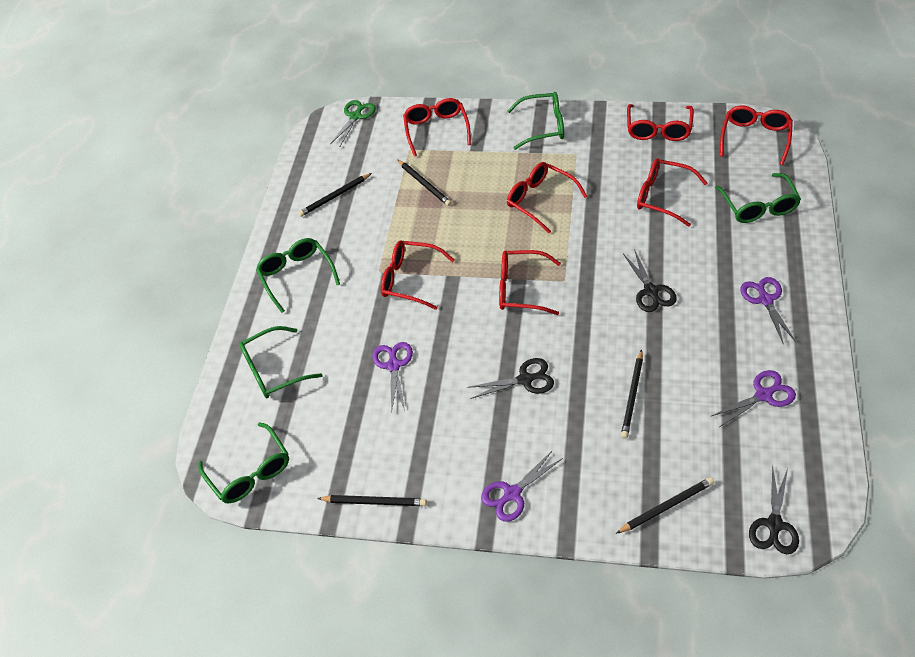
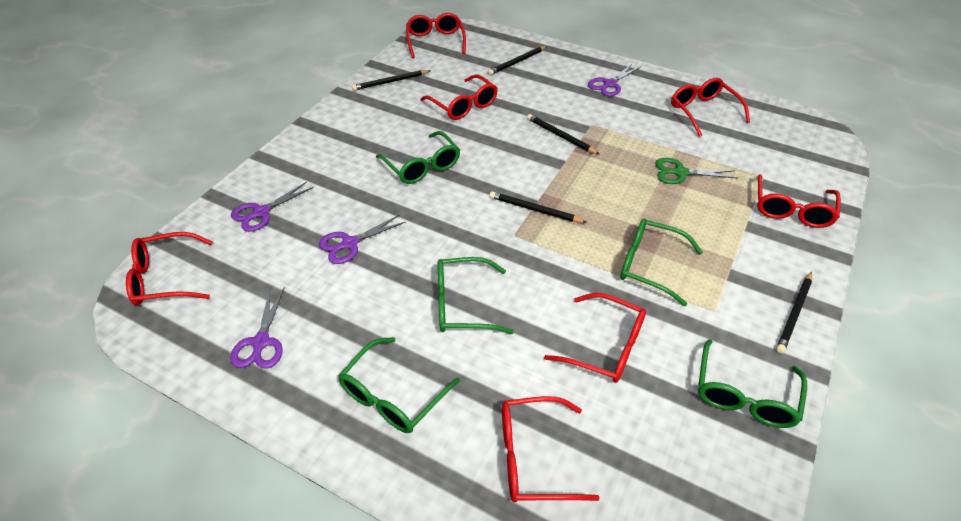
black scissors: 3 -> 0

